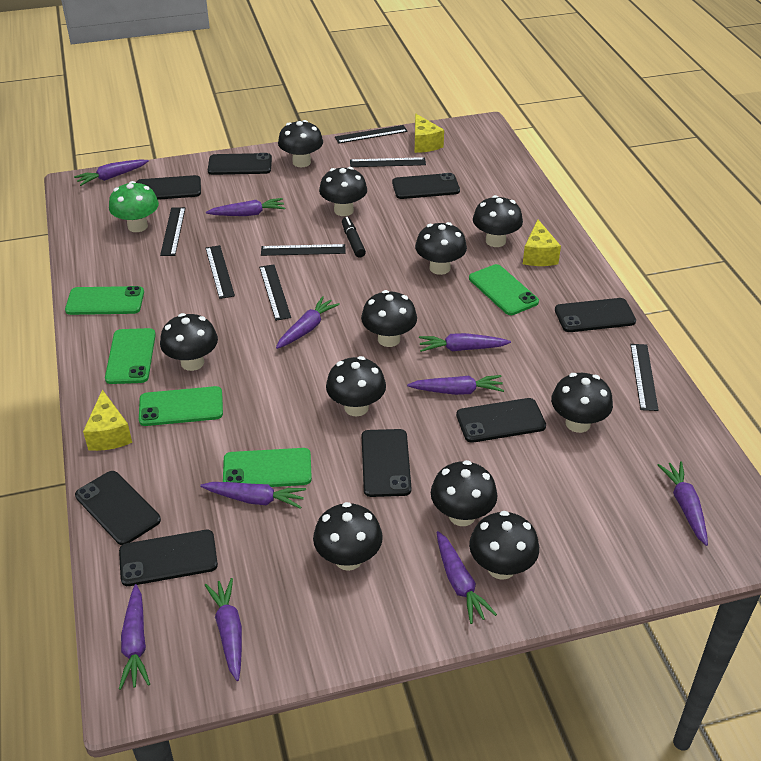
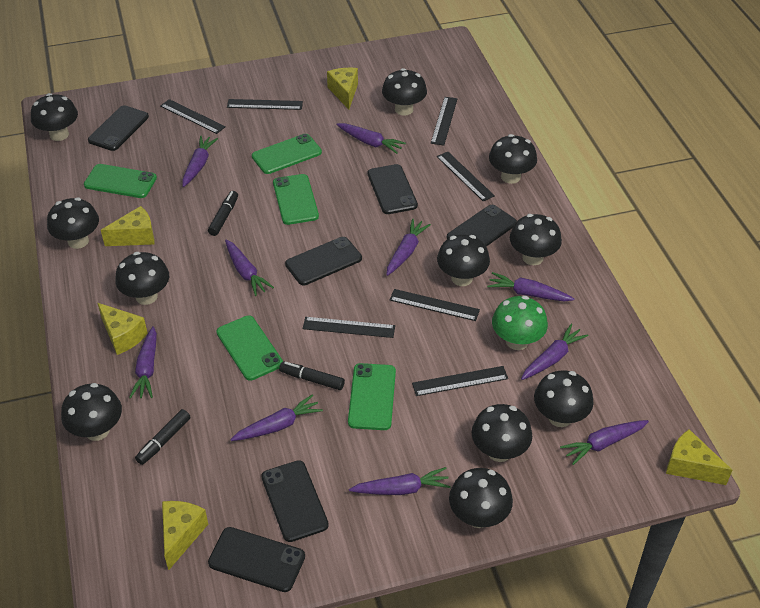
black marker: 1 -> 3
black phone: 8 -> 6
yellow cheese: 3 -> 5

